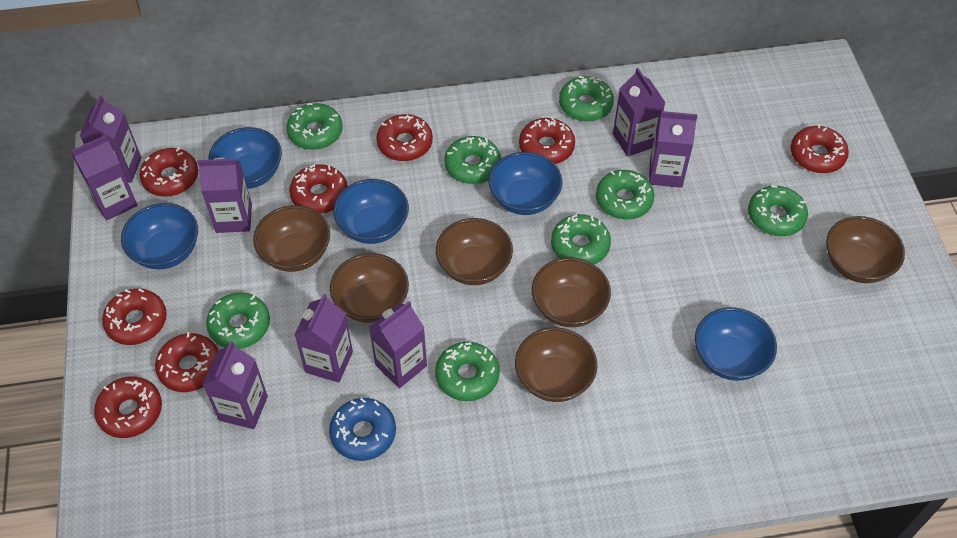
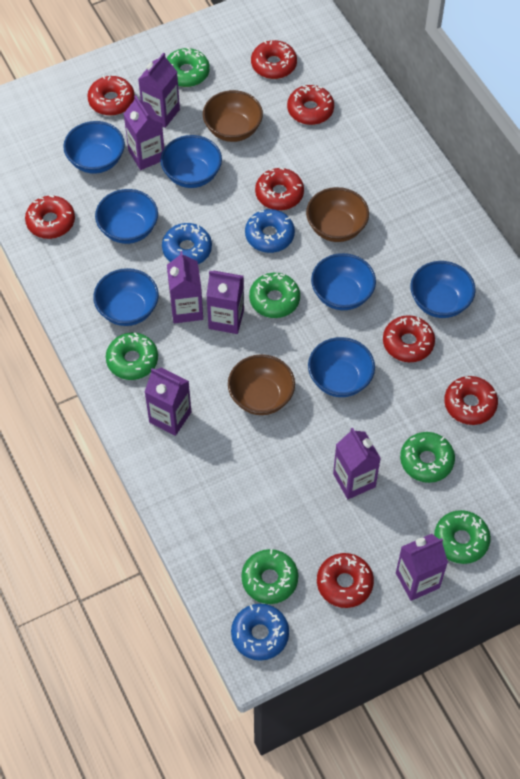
blue bowl: 5 -> 7
blue donut: 1 -> 3
brown bowl: 6 -> 3
green donut: 8 -> 6
purple carton: 8 -> 7

